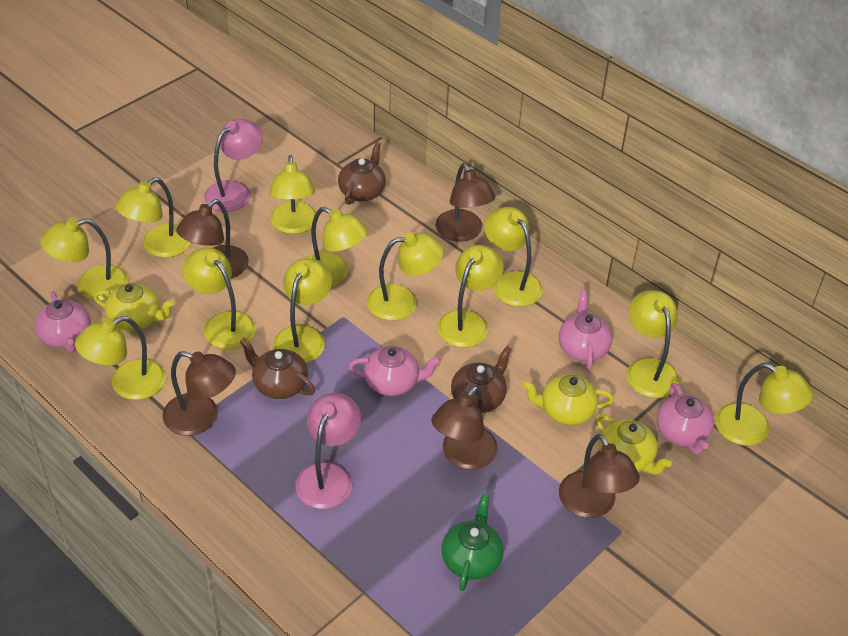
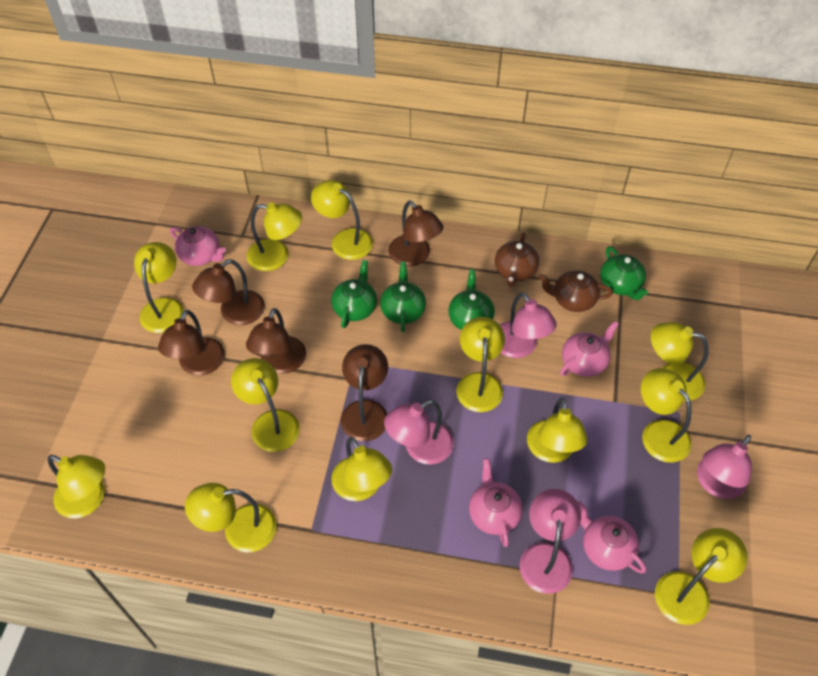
brown teapot: 3 -> 2
green teapot: 1 -> 4
pink lamp: 2 -> 4
yellow teapot: 3 -> 0

